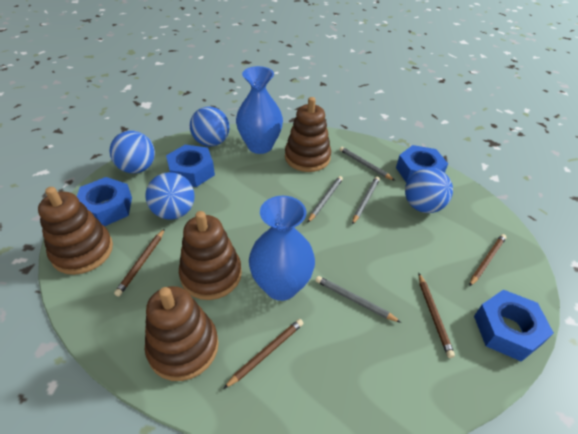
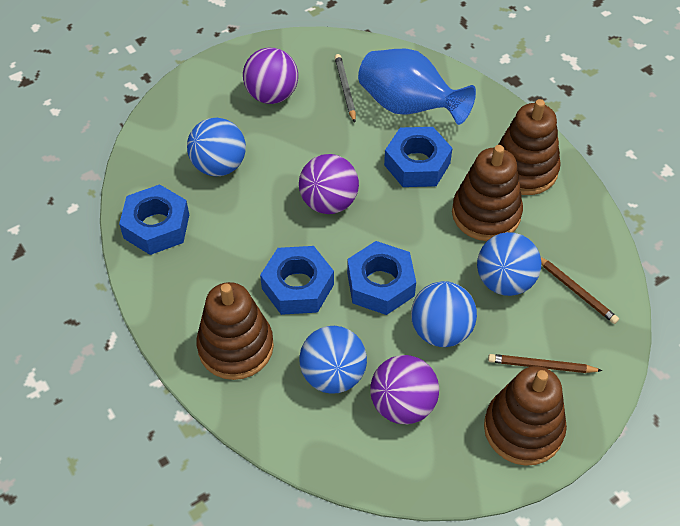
blue vase: 2 -> 1
brown pencil: 4 -> 2
grey pencil: 4 -> 1
purple ball: 0 -> 3

